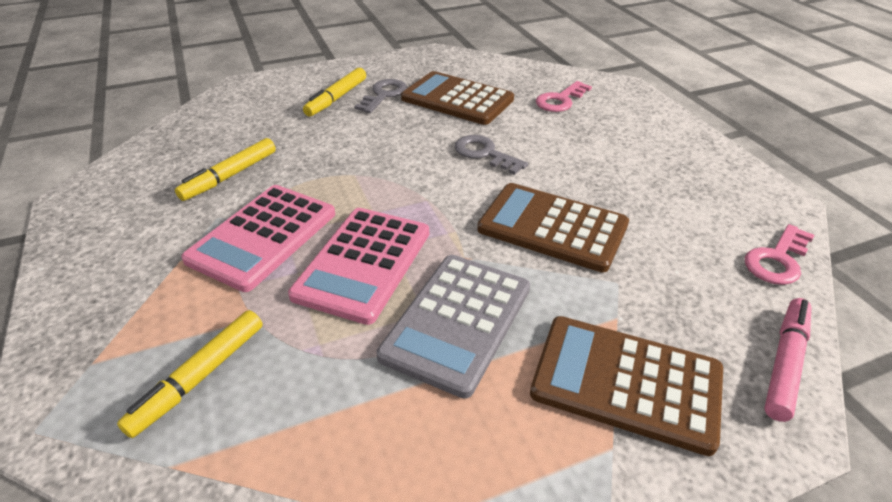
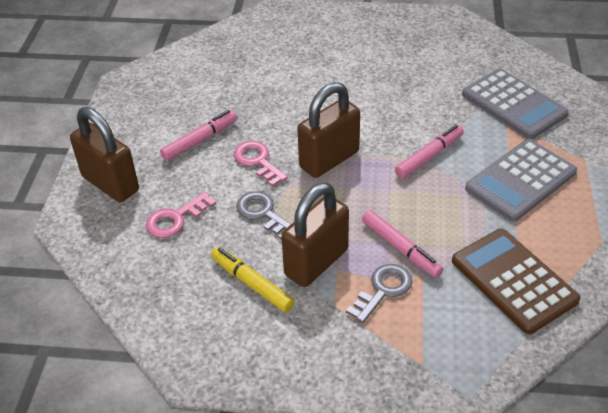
brown calculator: 3 -> 1
brown padlock: 0 -> 3
grey calculator: 1 -> 2
pink calculator: 2 -> 0
pink marker: 1 -> 3
yellow marker: 3 -> 1

